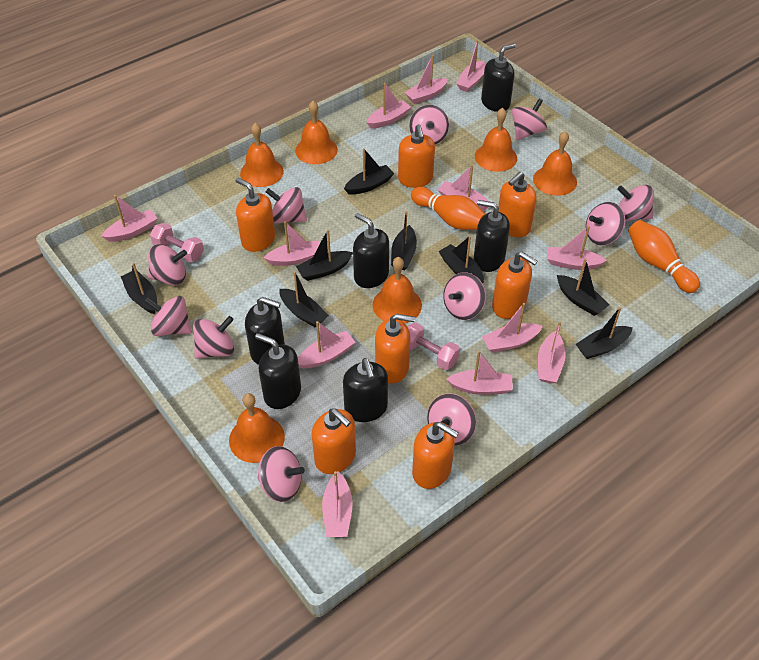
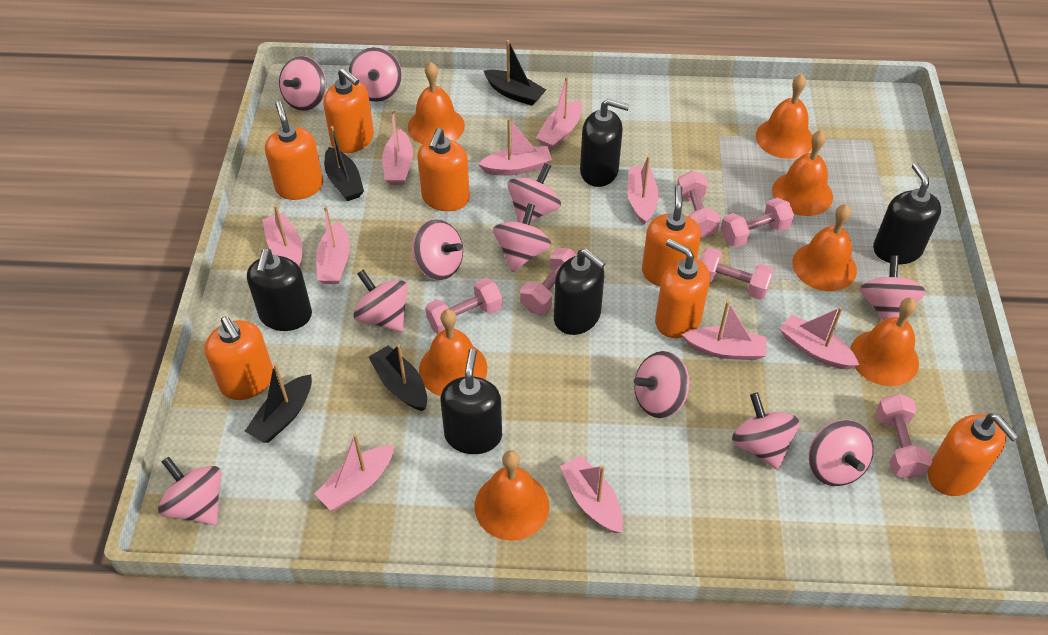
black boat: 8 -> 4
black soap dispenser: 6 -> 5
orange bell: 6 -> 7
orange bowling pin: 2 -> 0
pink boat: 12 -> 10
pink dumbbell: 2 -> 6

